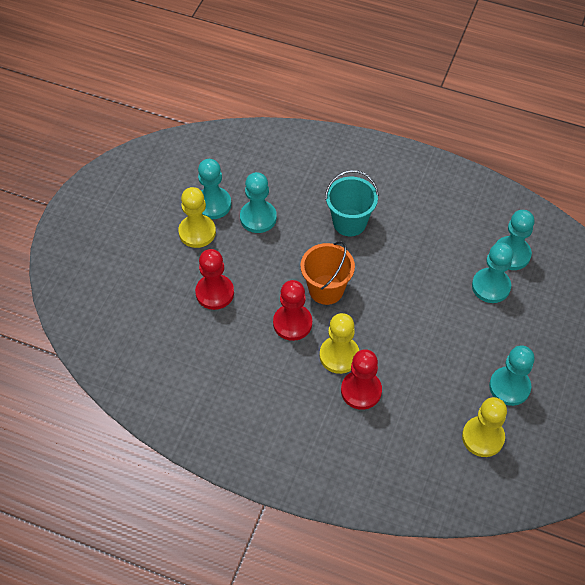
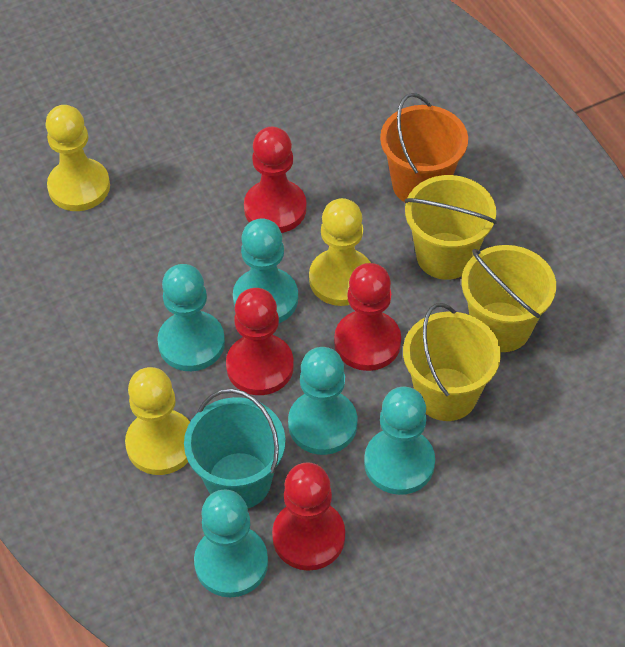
red pawn: 3 -> 4
yellow bucket: 0 -> 3

